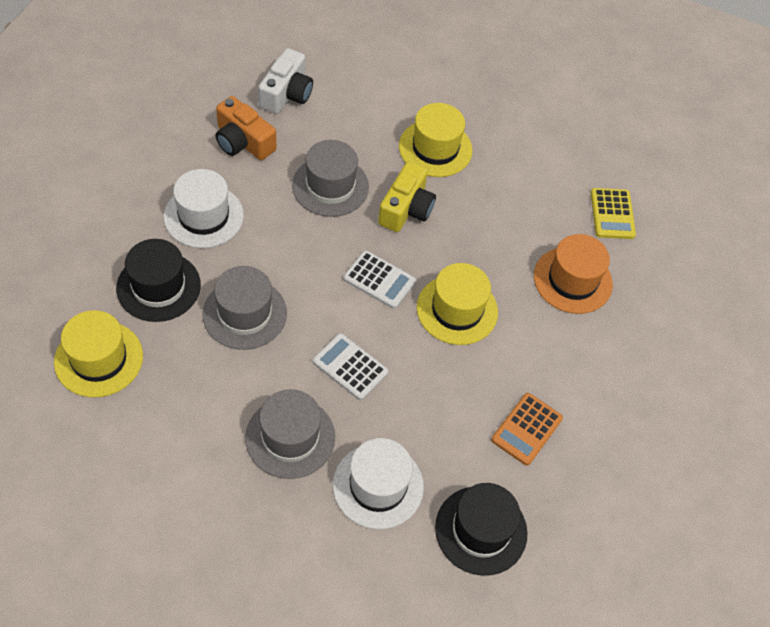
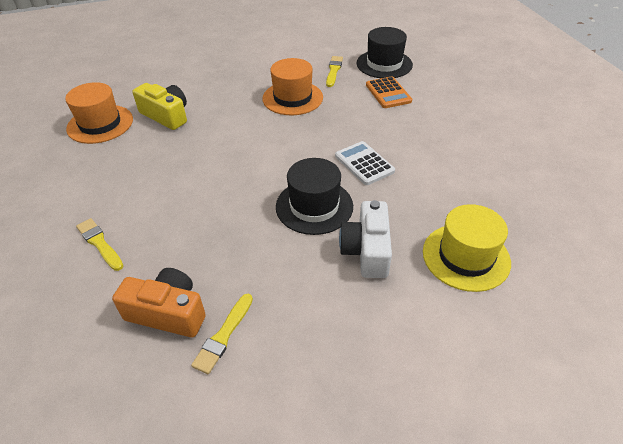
grey hat: 3 -> 0
orange hat: 1 -> 2
white calculator: 2 -> 1
white hat: 2 -> 0
yellow brush: 0 -> 3
yellow calculator: 1 -> 0
yellow hat: 3 -> 1

